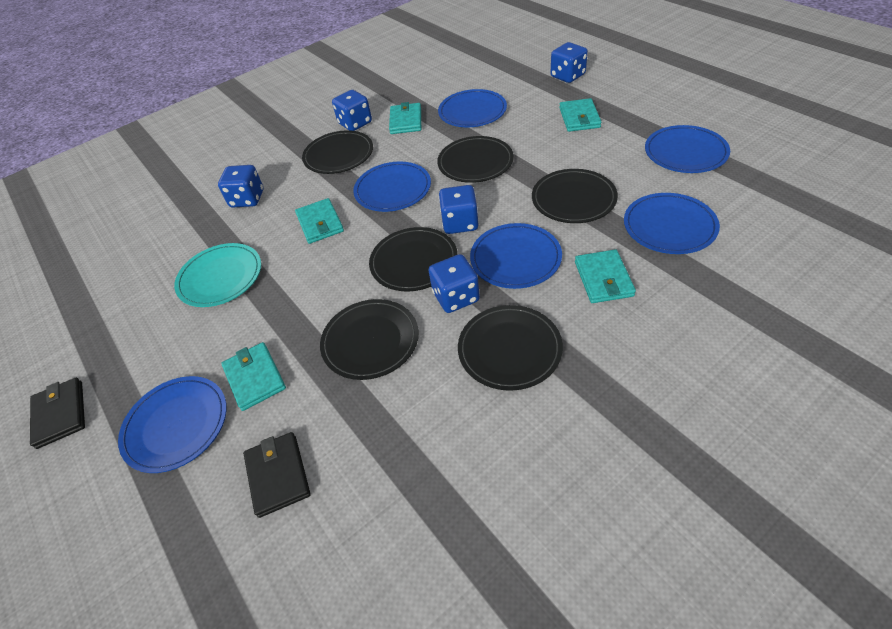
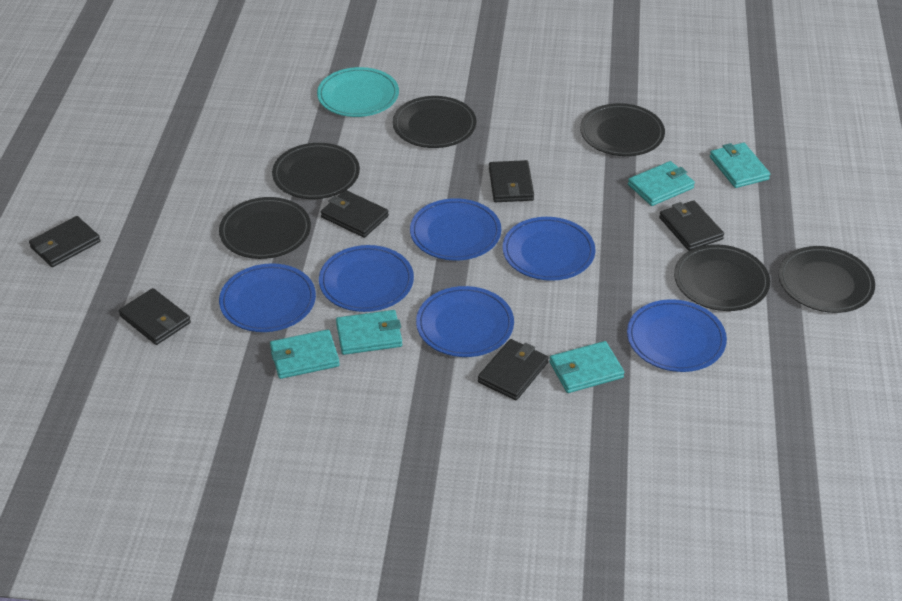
black wallet: 2 -> 6
blue dice: 5 -> 0

